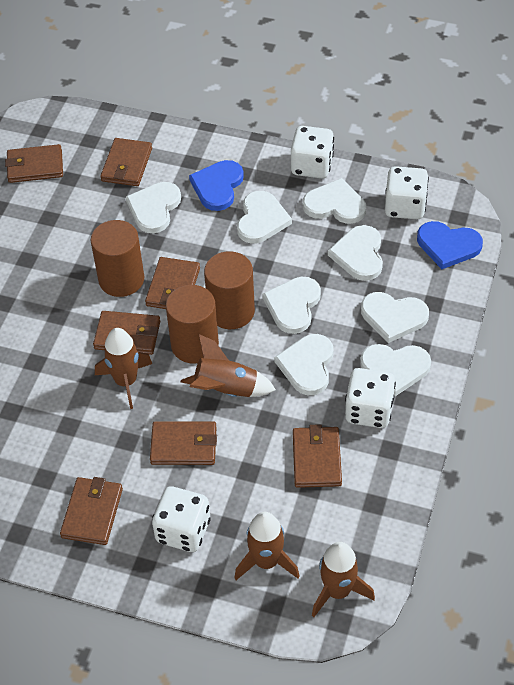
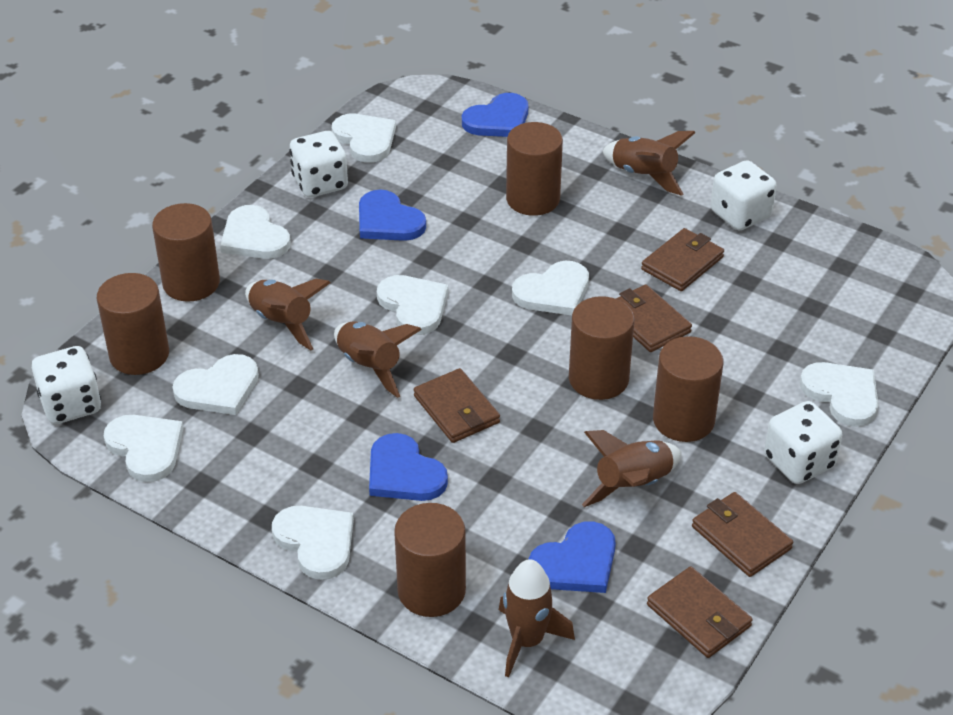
blue heart: 2 -> 4
brown cylinder: 3 -> 6
brown rocket: 4 -> 5
brown wallet: 7 -> 5

